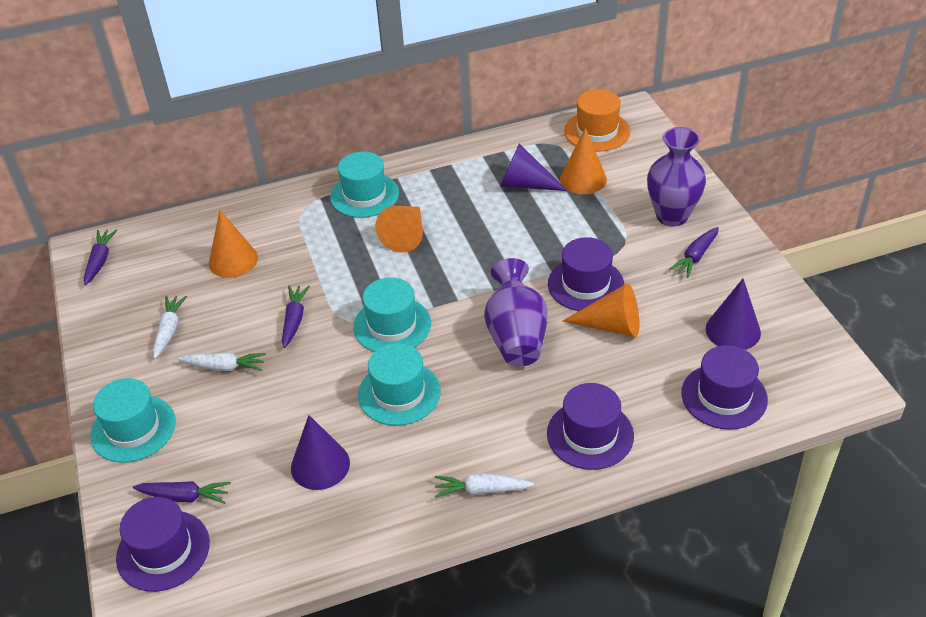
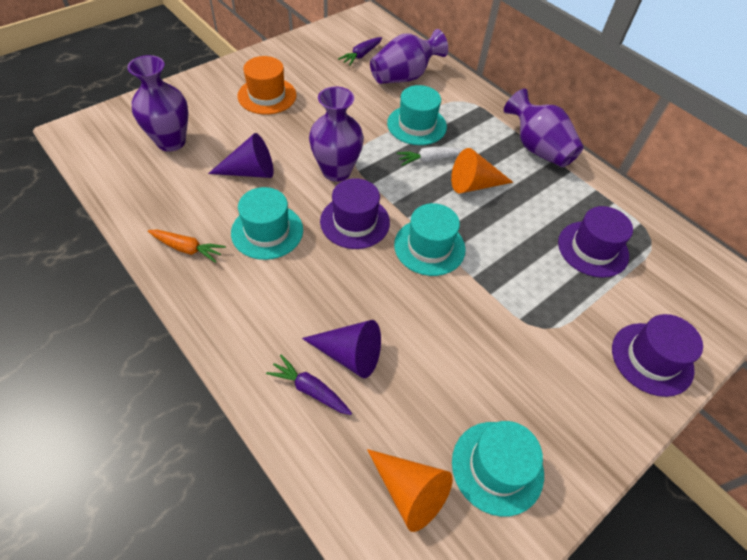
orange carrot: 0 -> 1
orange cone: 4 -> 2
purple carrot: 4 -> 2
purple cone: 3 -> 2
purple hat: 4 -> 3
purple vase: 2 -> 4
white carrot: 3 -> 1

